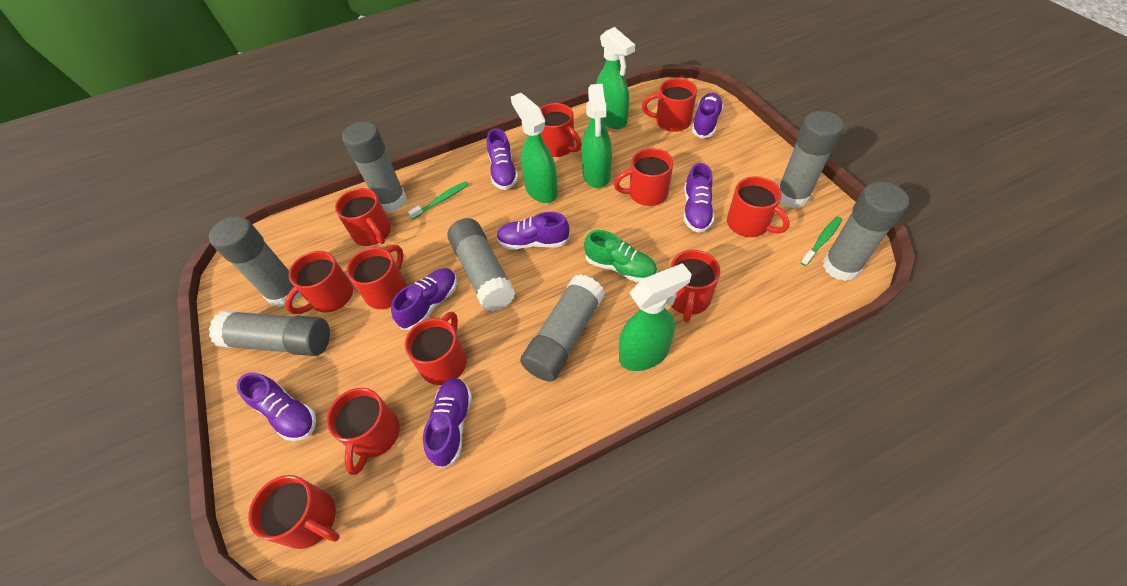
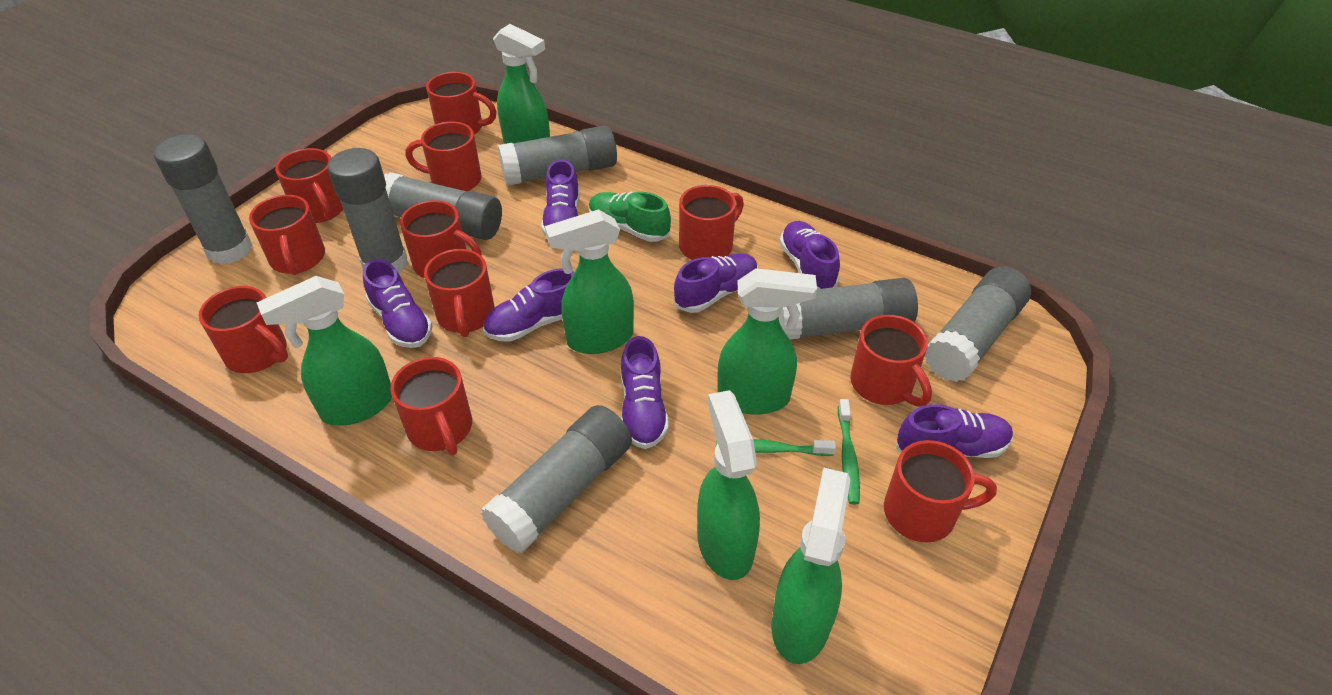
green spray bottle: 4 -> 6

